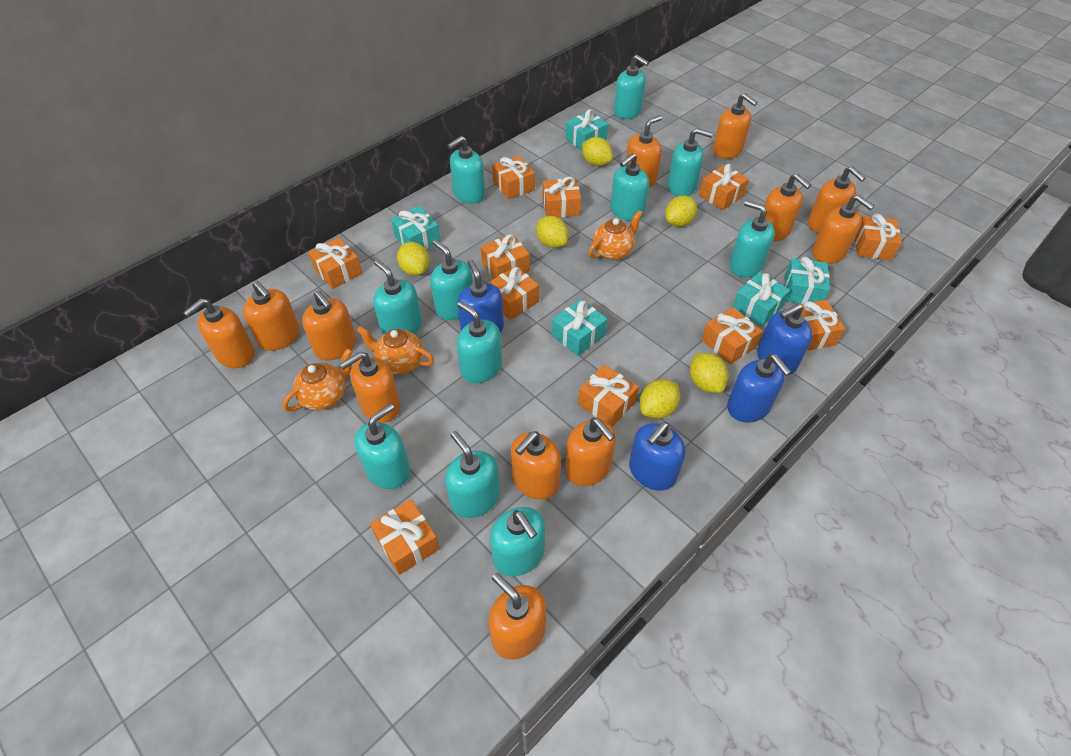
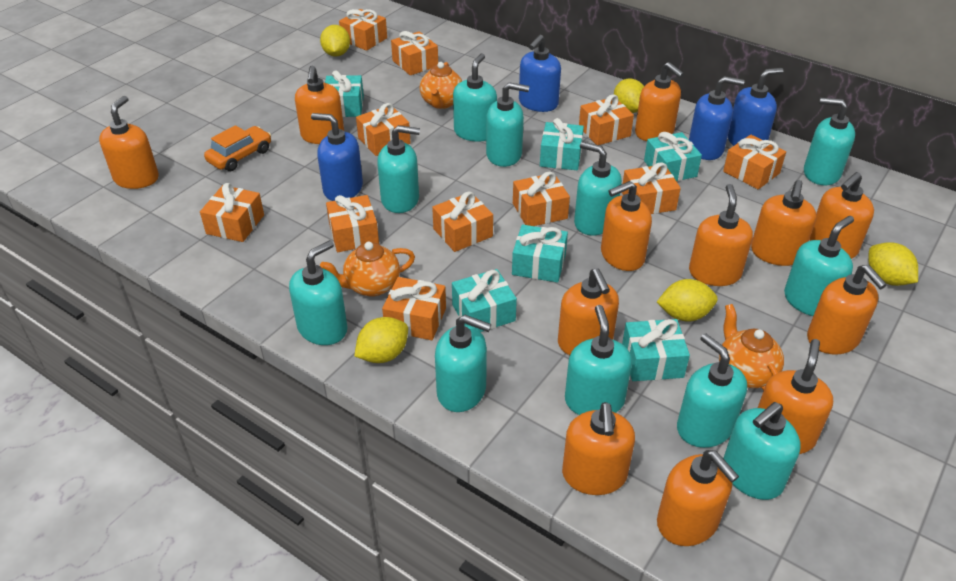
orange car: 0 -> 1
turquoise gift: 5 -> 6
yellow lemon: 6 -> 5

